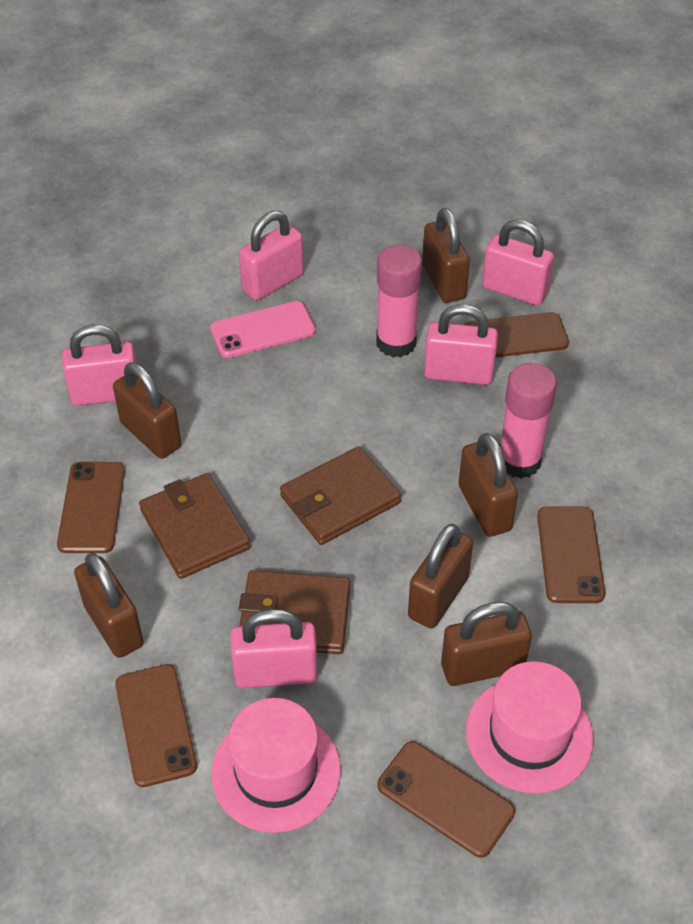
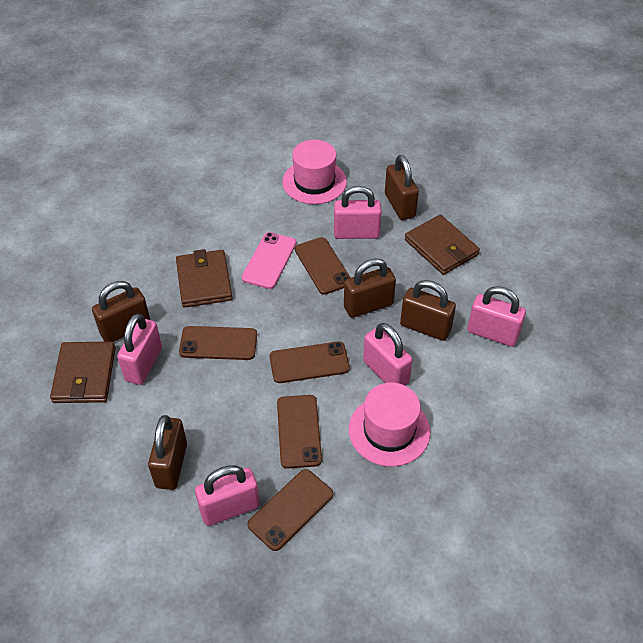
brown padlock: 6 -> 5
pink glue stick: 2 -> 0

